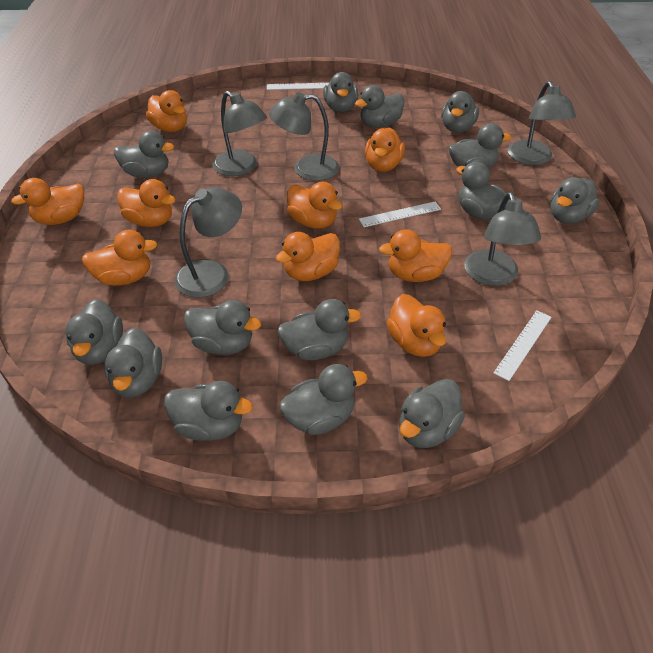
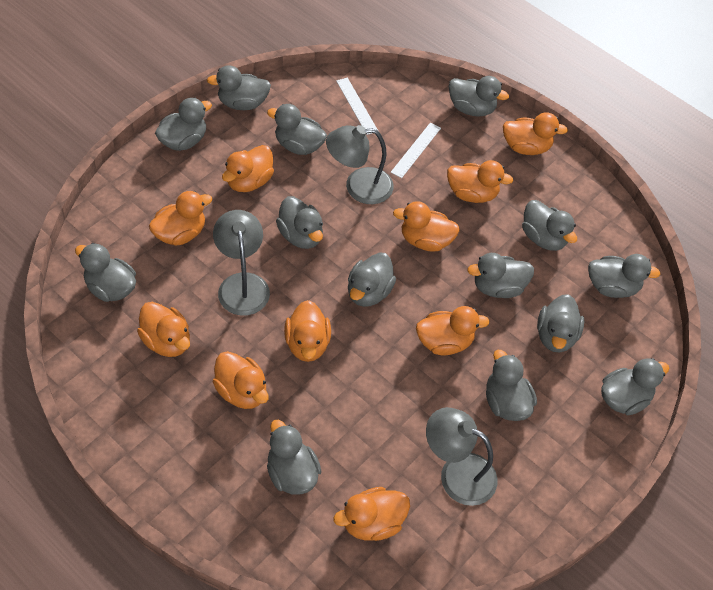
grey lamp: 5 -> 3
orange duck: 9 -> 10
white ruler: 3 -> 2

